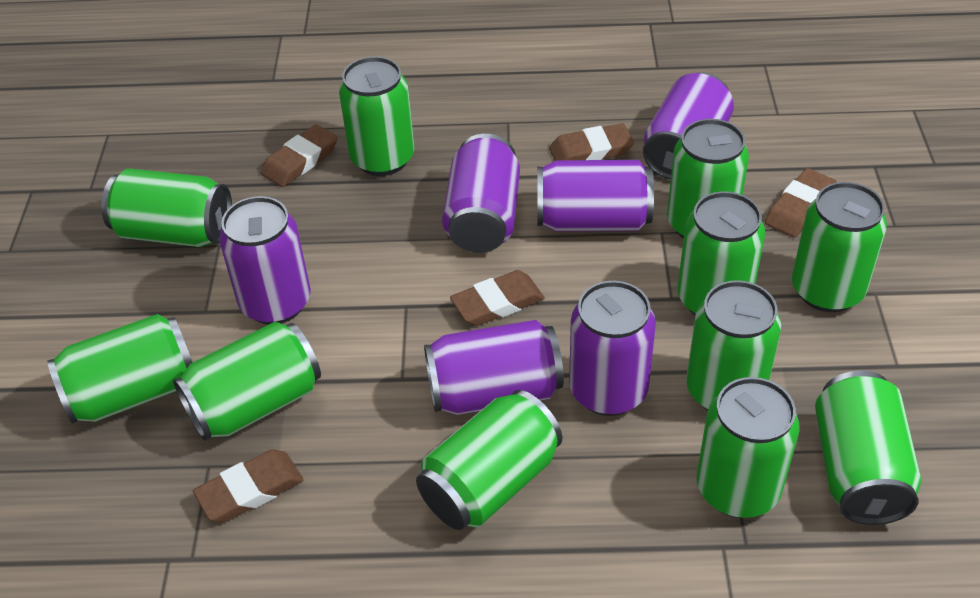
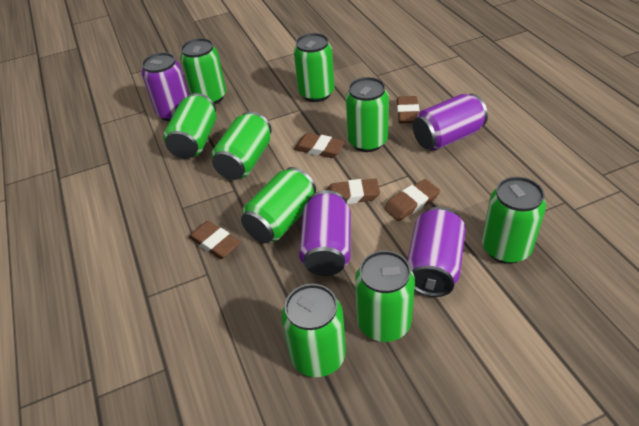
green can: 11 -> 9
purple can: 6 -> 4

